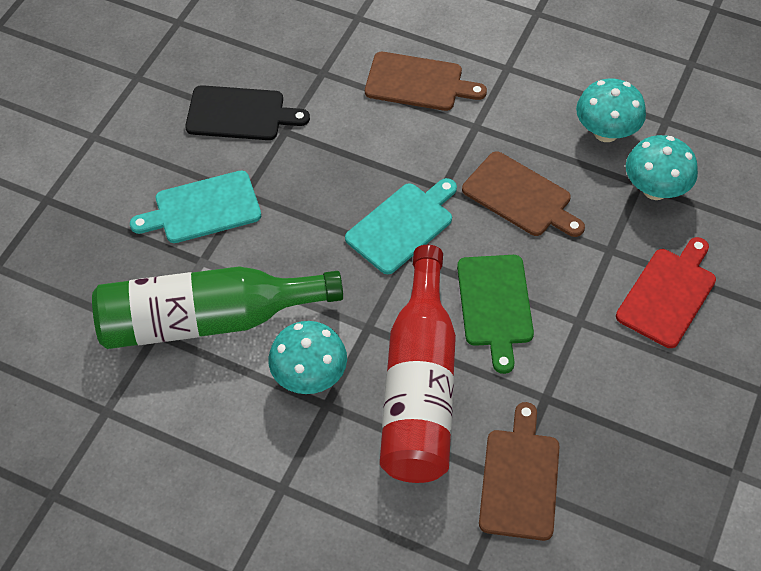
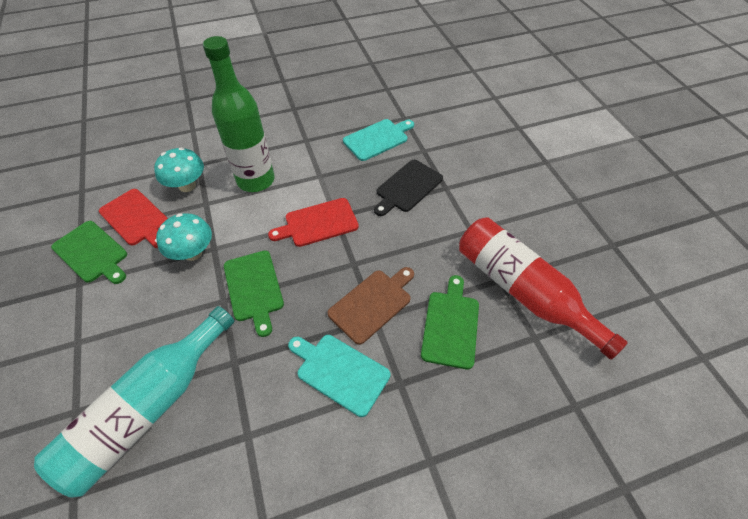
brown cutting board: 3 -> 1
green cutting board: 1 -> 3
red cutting board: 1 -> 2
turquoise bottle: 0 -> 1
turquoise mushroom: 3 -> 2

